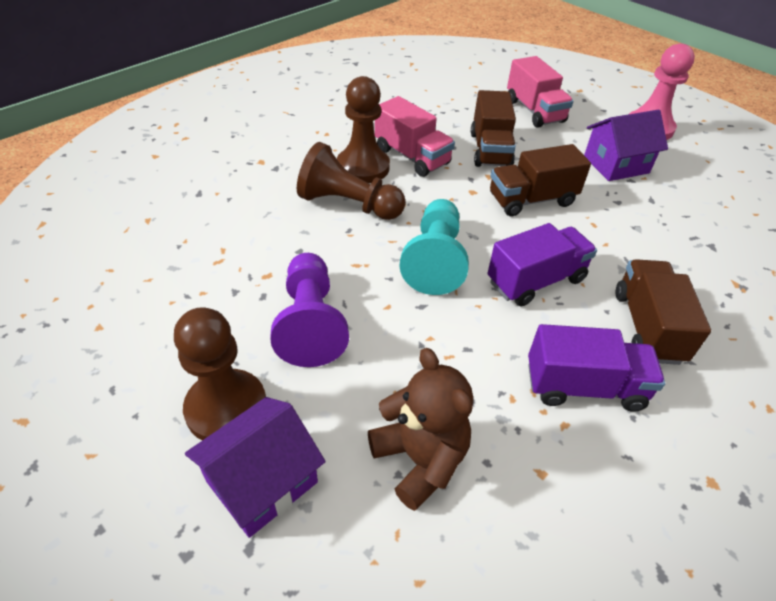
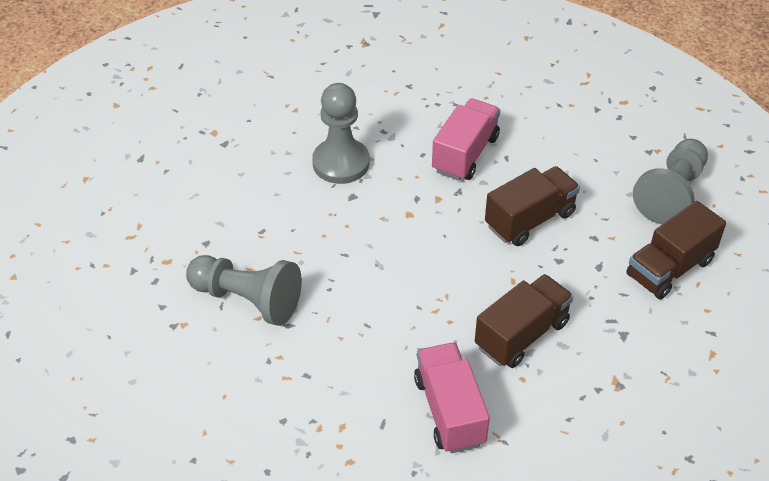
brown pawn: 3 -> 0
brown teddy bear: 1 -> 0
grey pawn: 0 -> 3
pink pawn: 1 -> 0
purple house: 2 -> 0
purple pawn: 1 -> 0
purple truck: 2 -> 0
turquoise pawn: 1 -> 0

